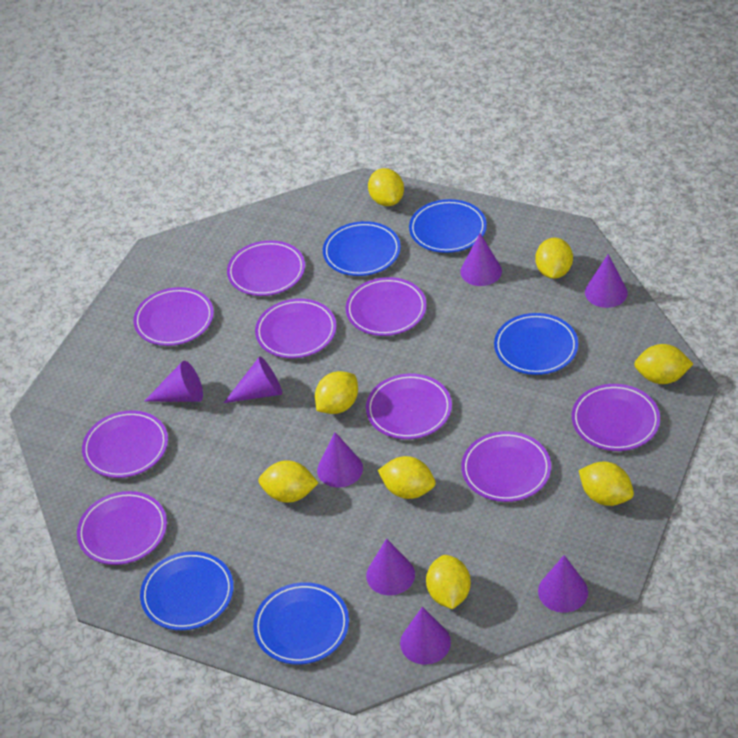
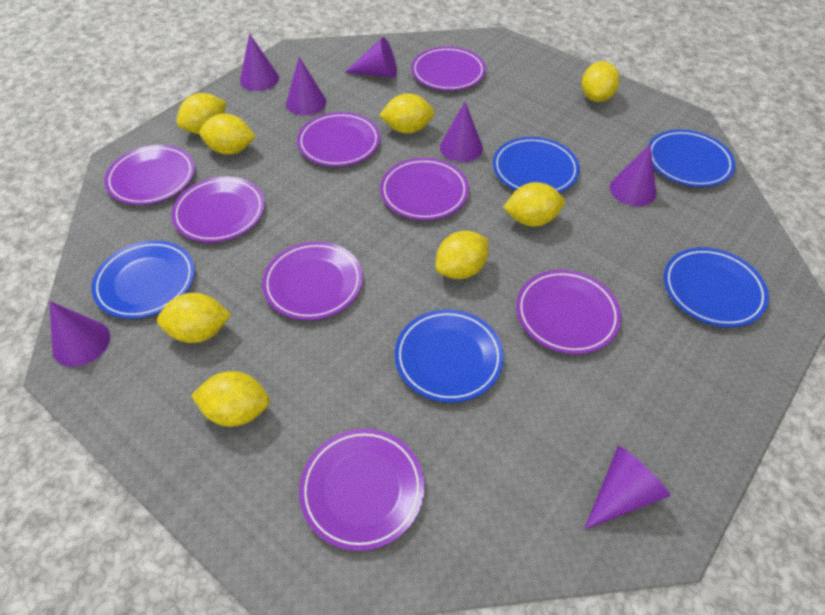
purple cone: 8 -> 7
purple plate: 9 -> 8

